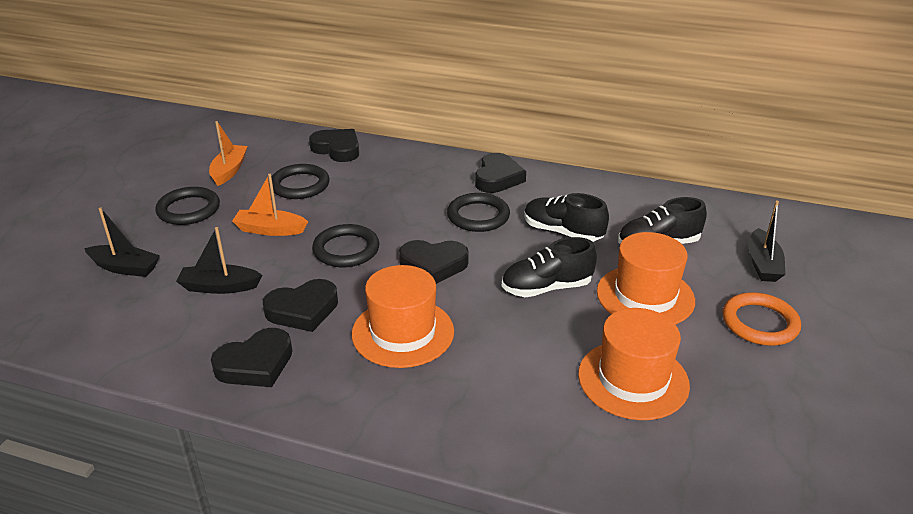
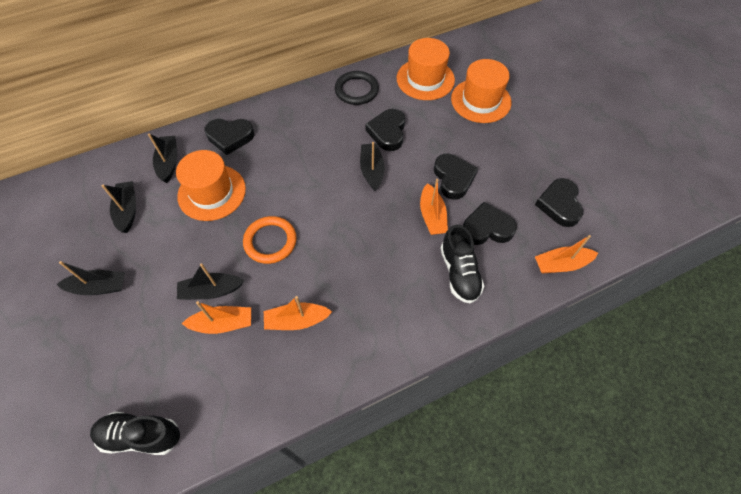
black boat: 3 -> 5
black ring: 4 -> 1
black shoe: 3 -> 2
orange boat: 2 -> 4

